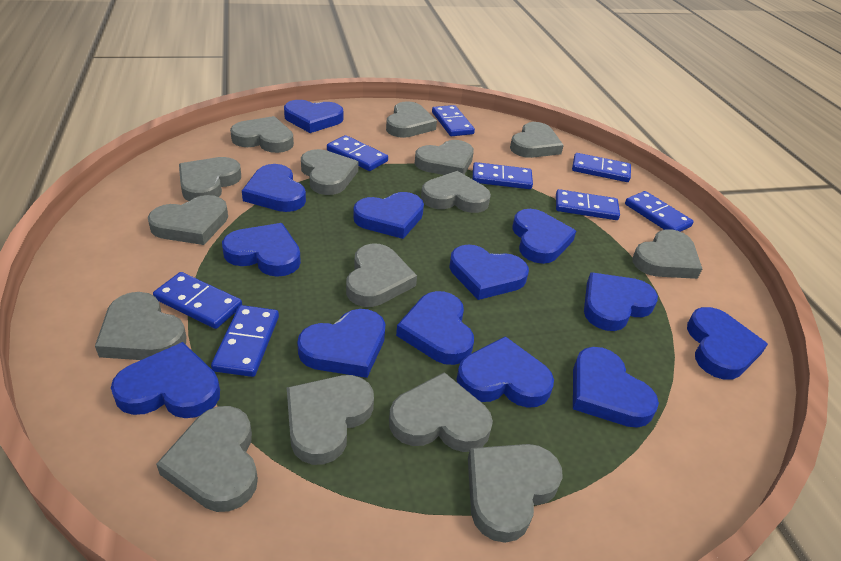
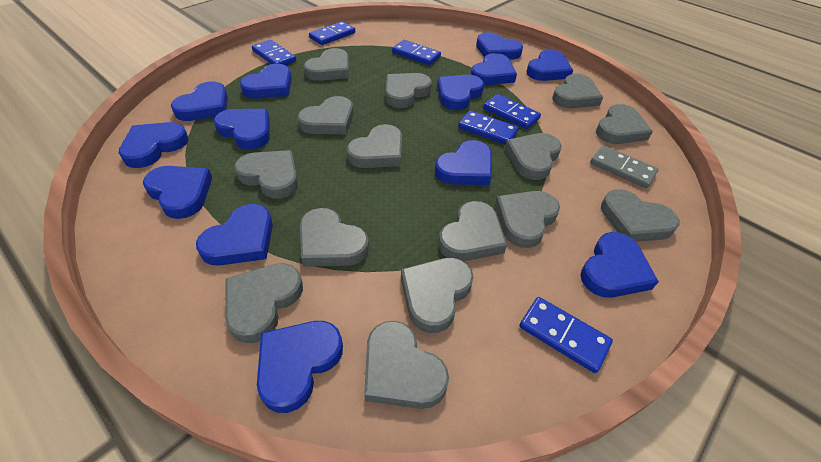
blue domino: 8 -> 6
grey domino: 0 -> 1

